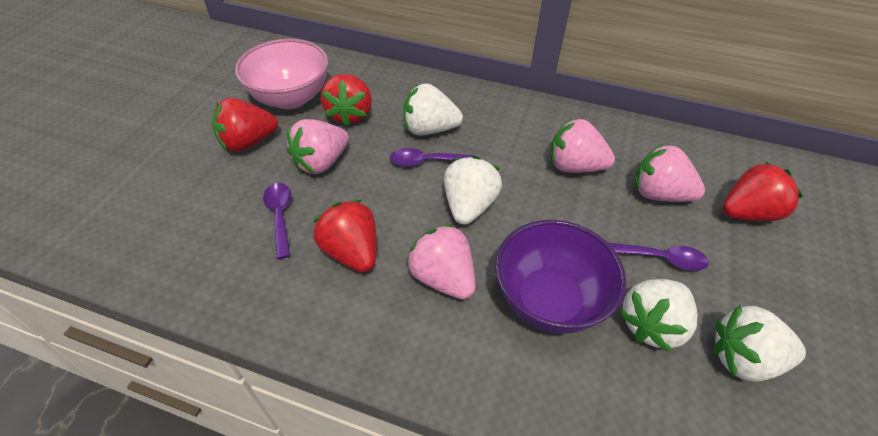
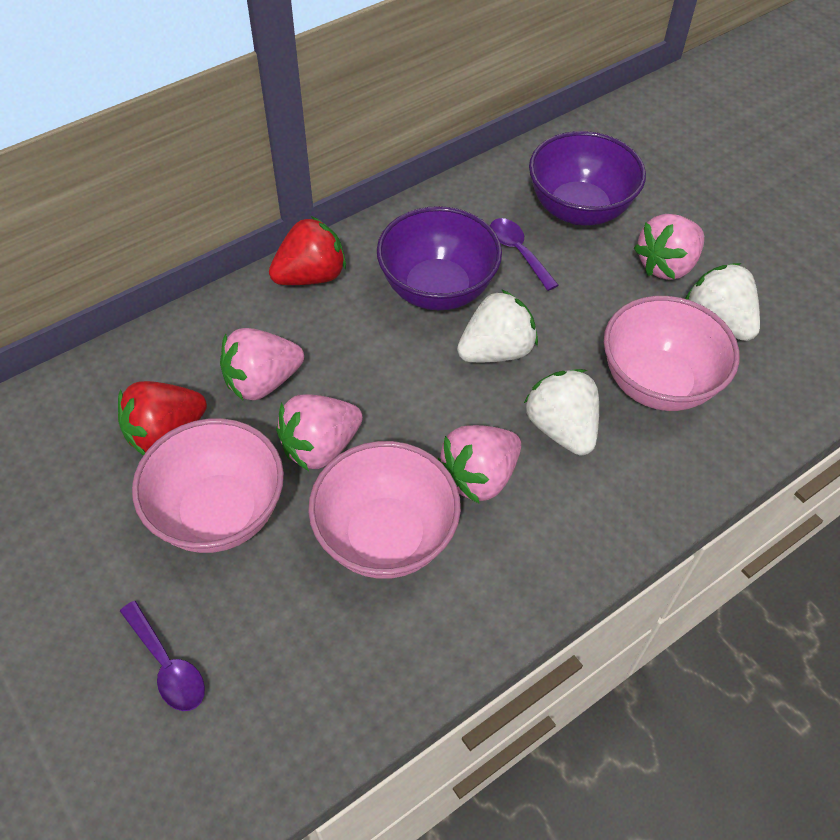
pink bowl: 1 -> 3
purple bowl: 1 -> 2
purple spoon: 3 -> 2
red strawberry: 4 -> 2
white strawberry: 4 -> 3

